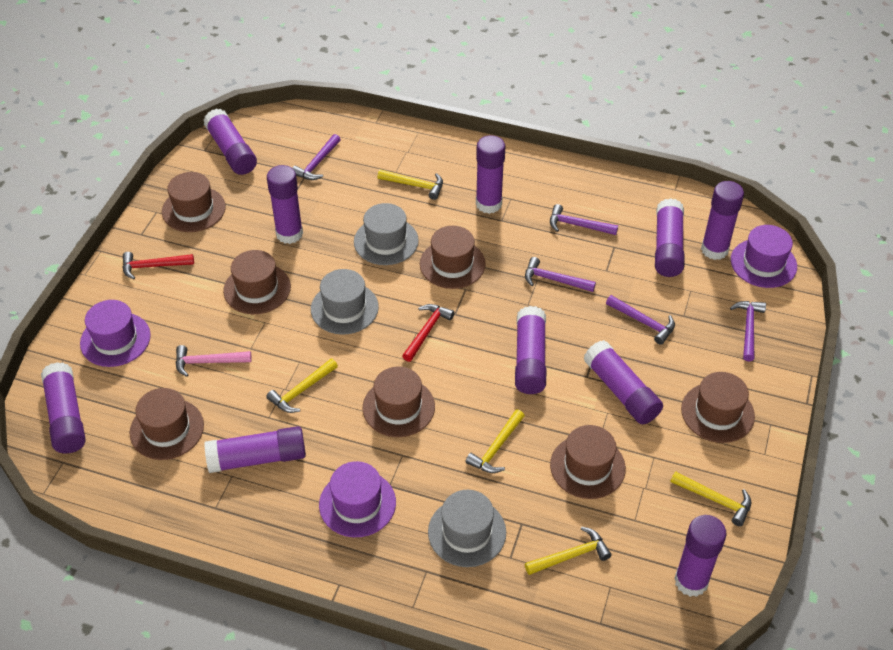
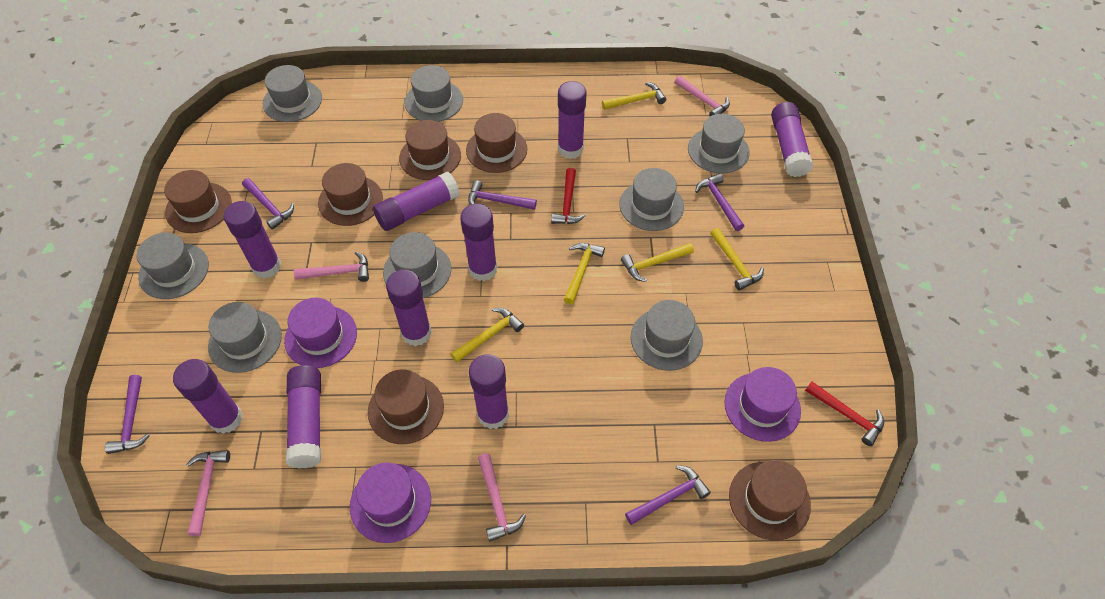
brown hat: 7 -> 6
grey hat: 3 -> 8
pink hammer: 1 -> 4
purple glue stick: 10 -> 9

